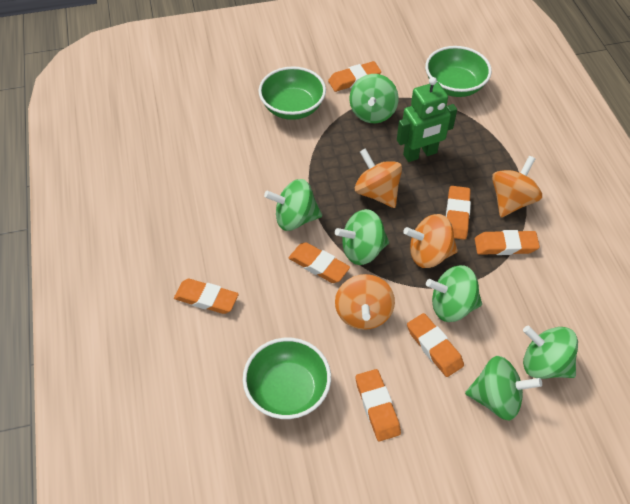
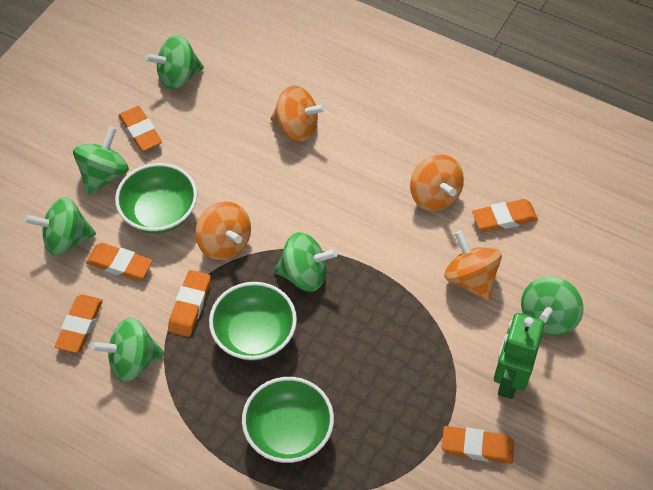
orange eraser: 7 -> 6

